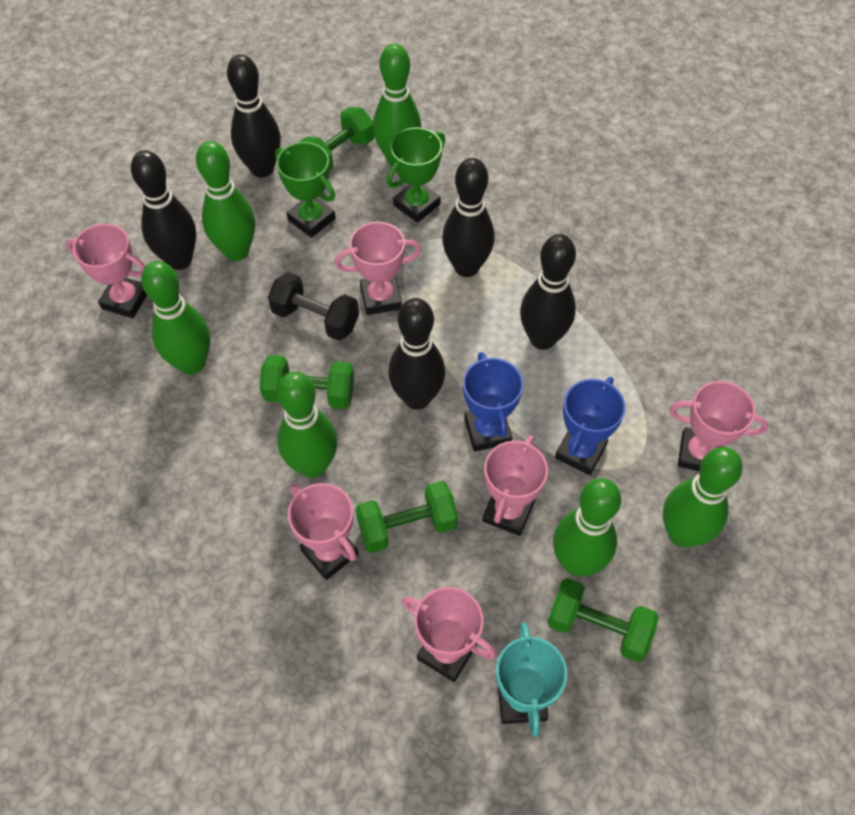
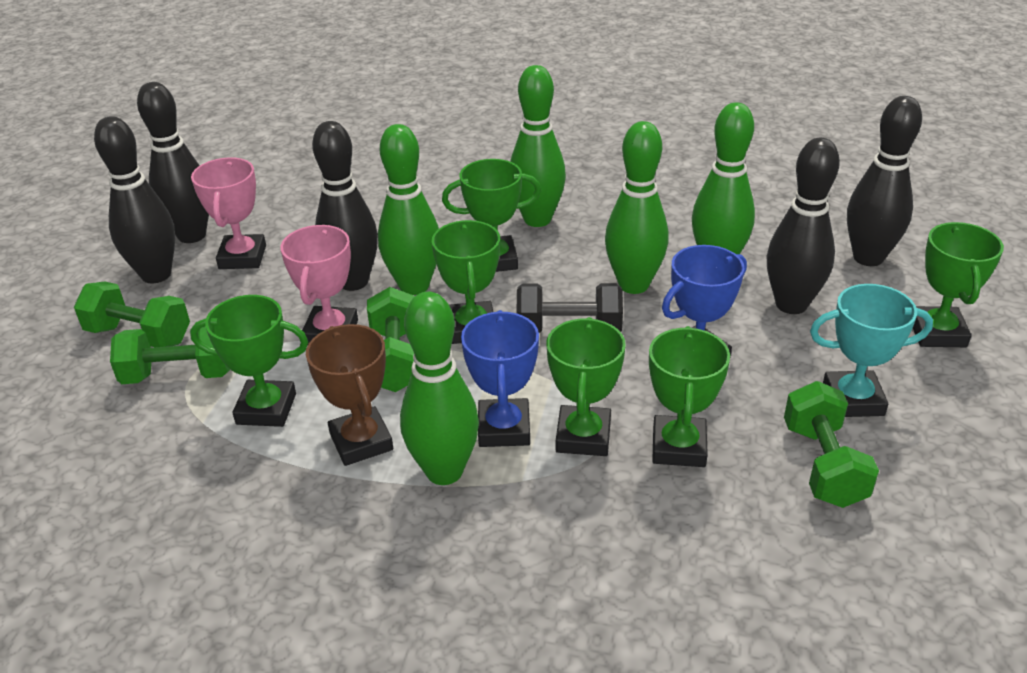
brown trophy: 0 -> 1
green bowling pin: 6 -> 5
green trophy: 2 -> 6
pink trophy: 6 -> 2

